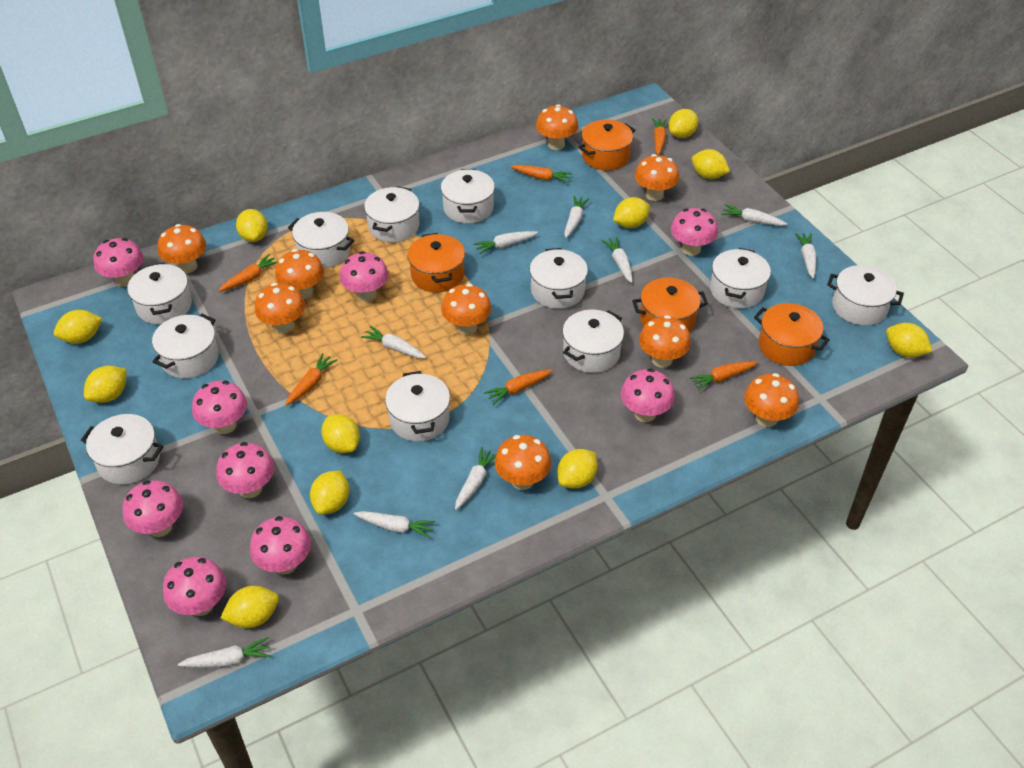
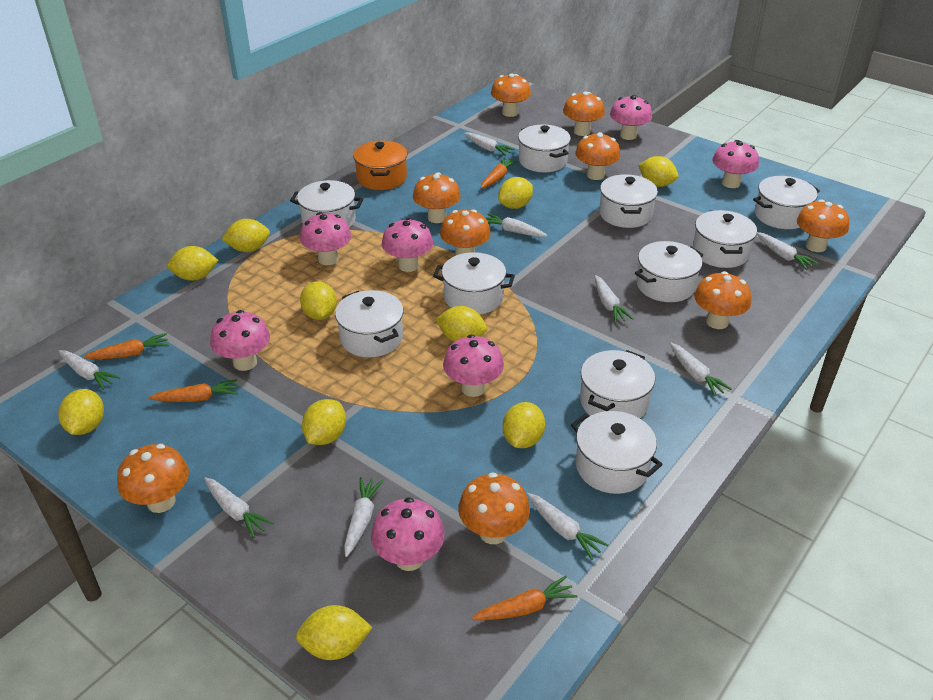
orange carrot: 6 -> 4
orange pot: 4 -> 1
pink mushroom: 9 -> 7
white pot: 11 -> 10
yellow lemon: 11 -> 10

